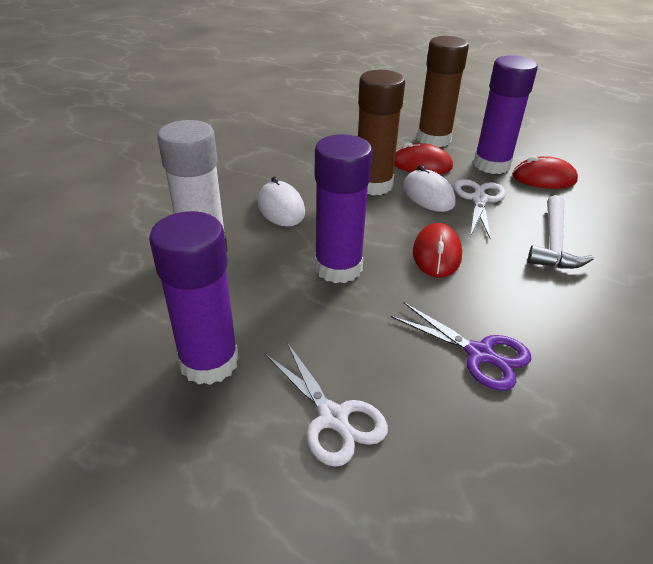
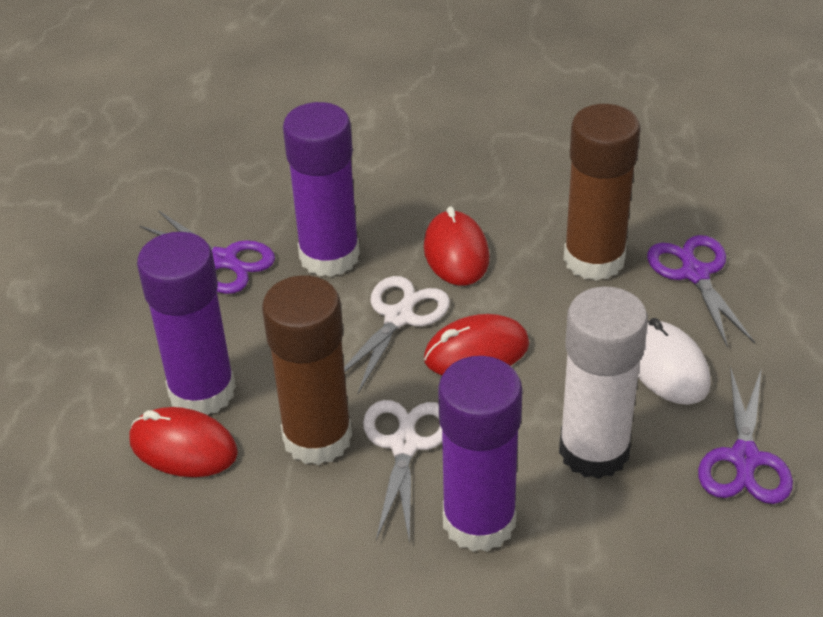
purple scissors: 1 -> 3
white hammer: 1 -> 0
white mouse: 2 -> 1

